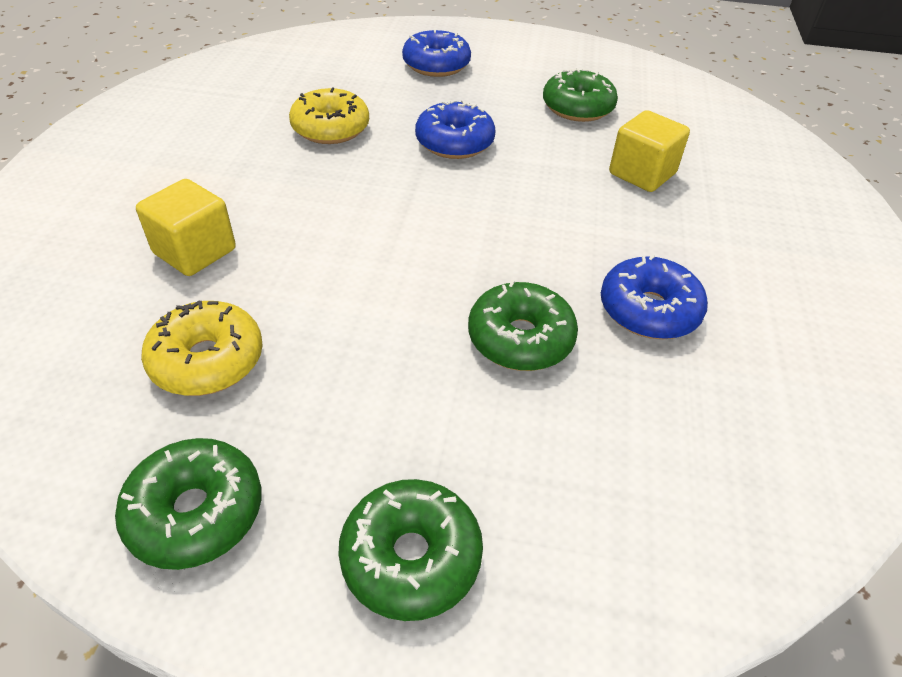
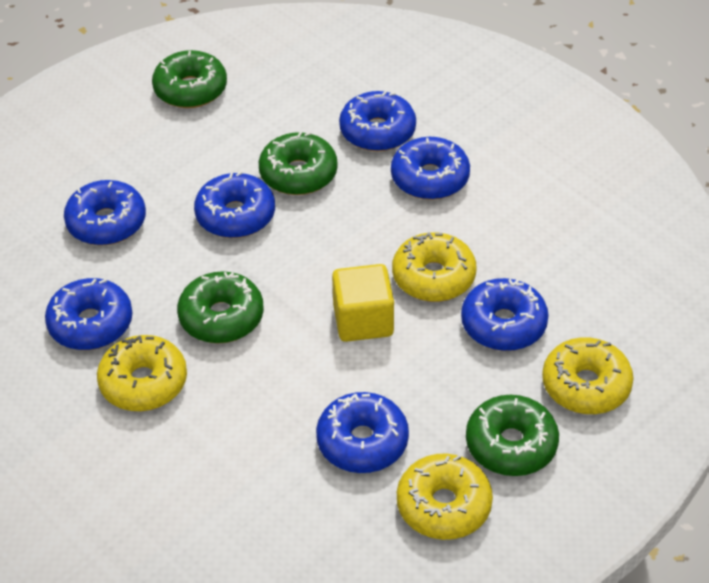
blue donut: 3 -> 7
yellow cube: 2 -> 1
yellow donut: 2 -> 4

